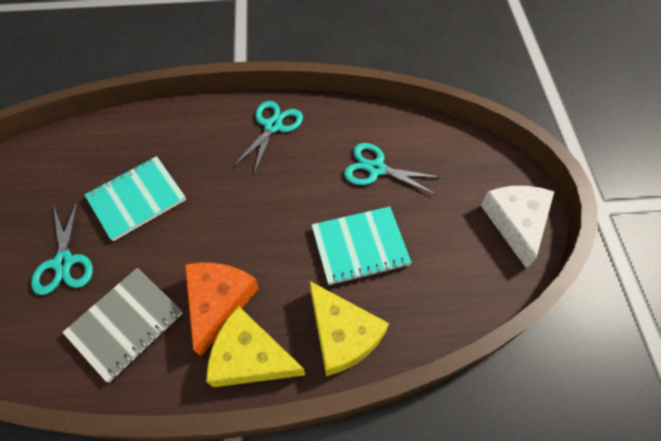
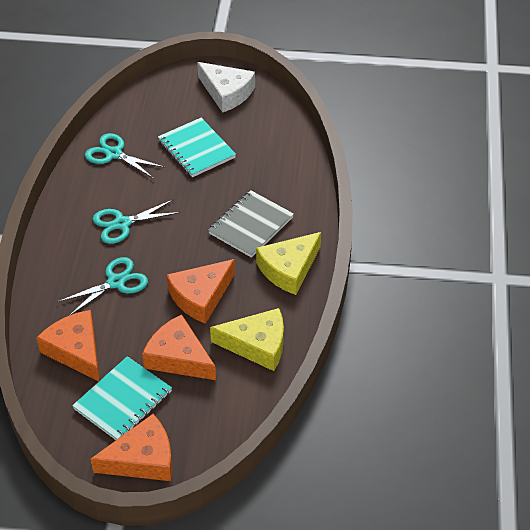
orange cheese: 1 -> 4

